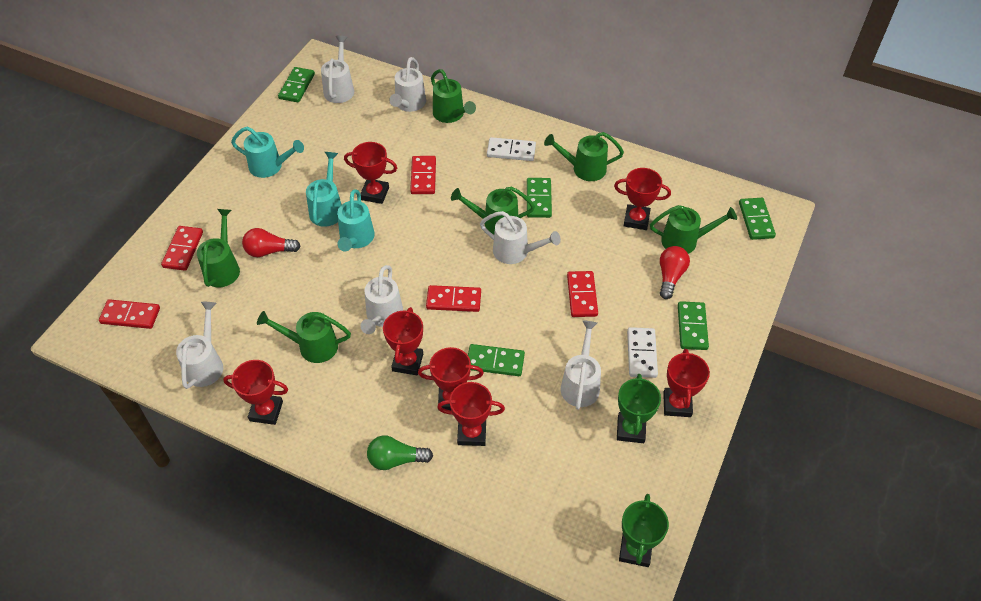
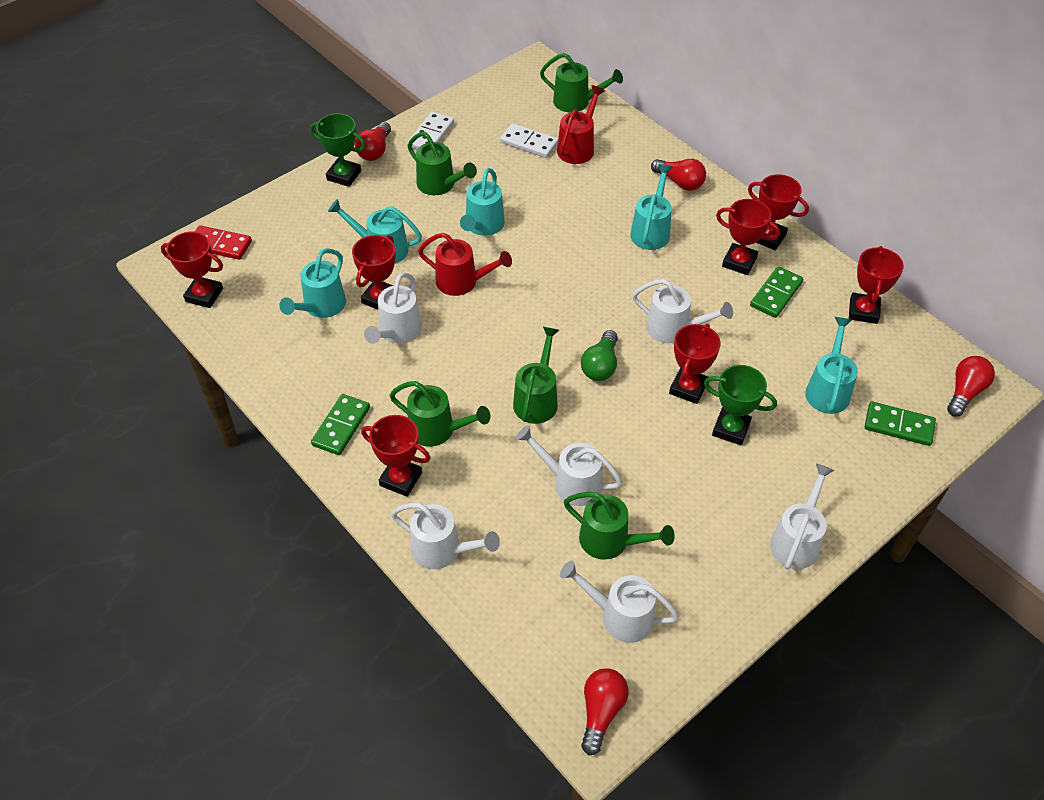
green domino: 5 -> 3
green watering can: 6 -> 5
red domino: 5 -> 1
red light bulb: 2 -> 4
red watering can: 0 -> 2
turquoise watering can: 3 -> 5

